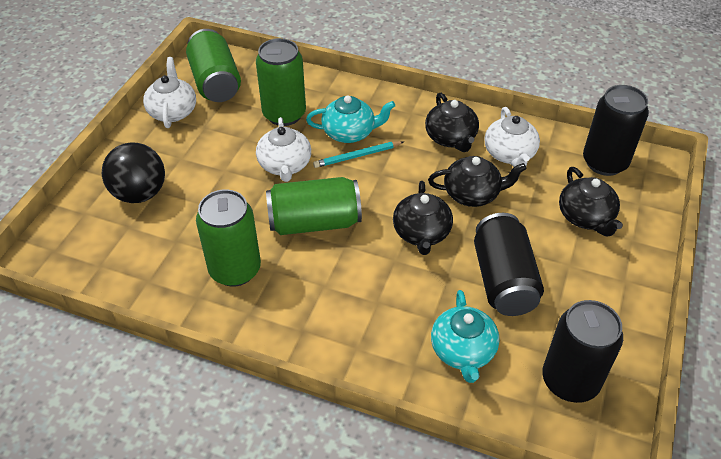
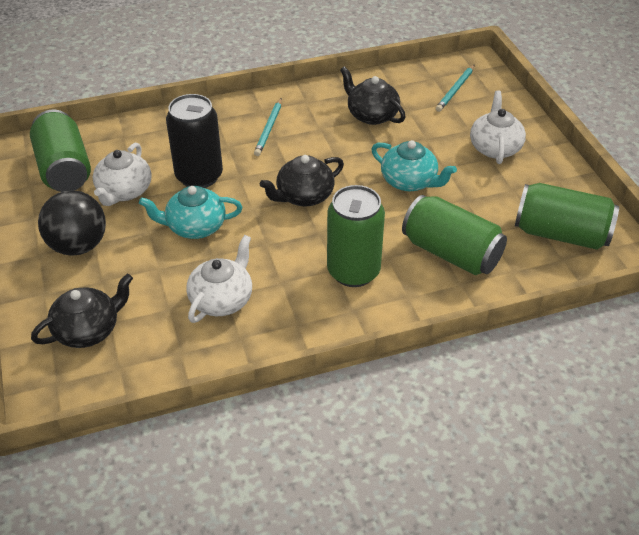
black can: 3 -> 1
black teapot: 4 -> 3
turquoise pencil: 1 -> 2

